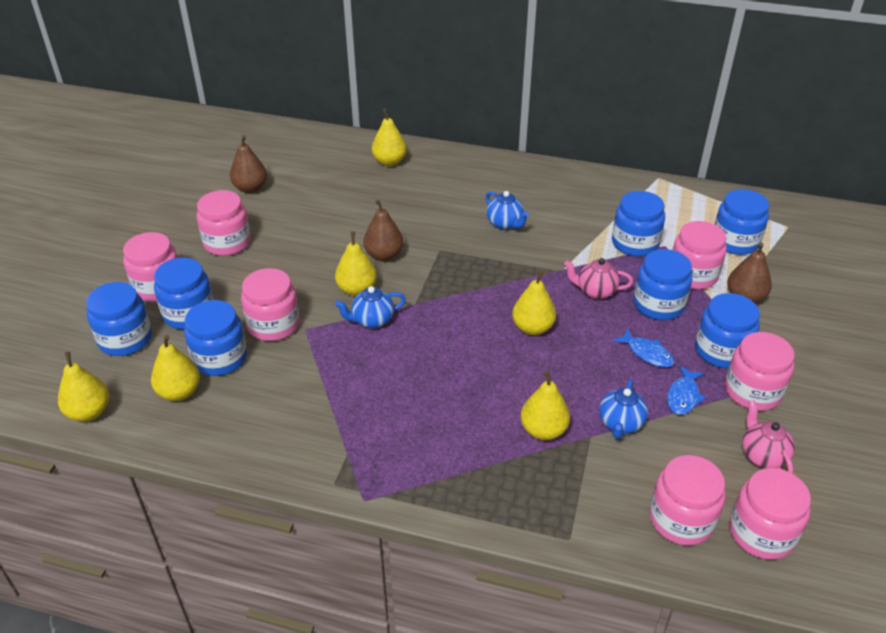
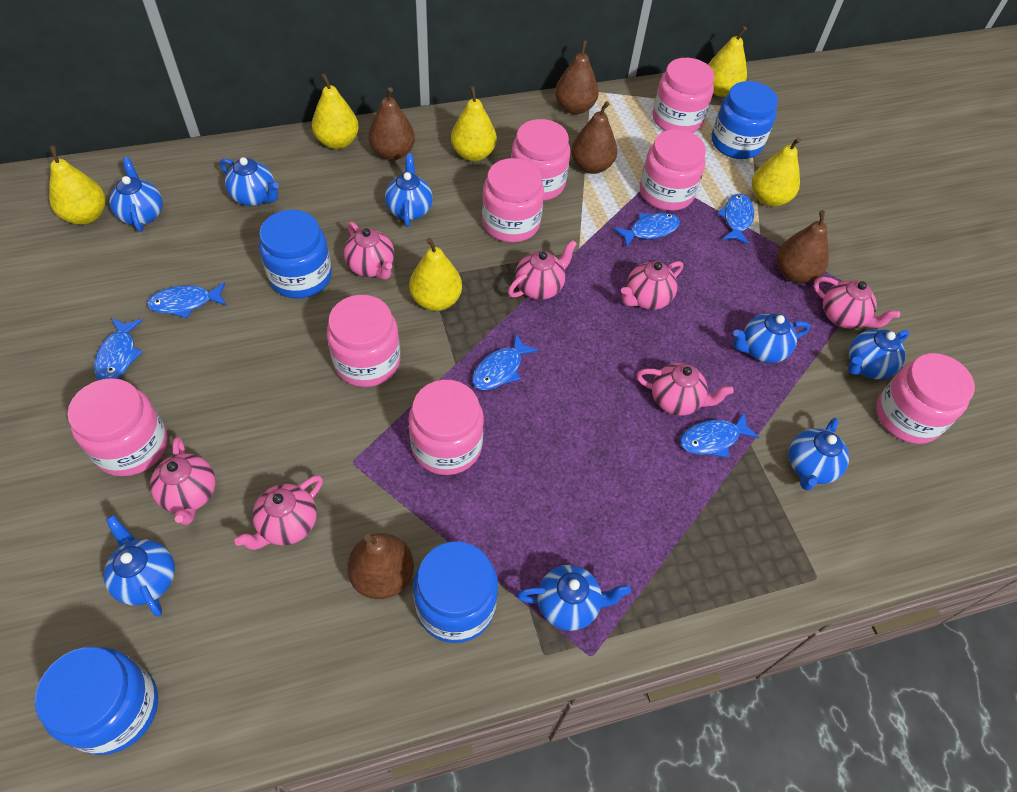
blue fish: 2 -> 6
blue jar: 7 -> 4
blue teapot: 3 -> 8
brown pear: 3 -> 5
pink jar: 7 -> 8
pink teapot: 2 -> 7

